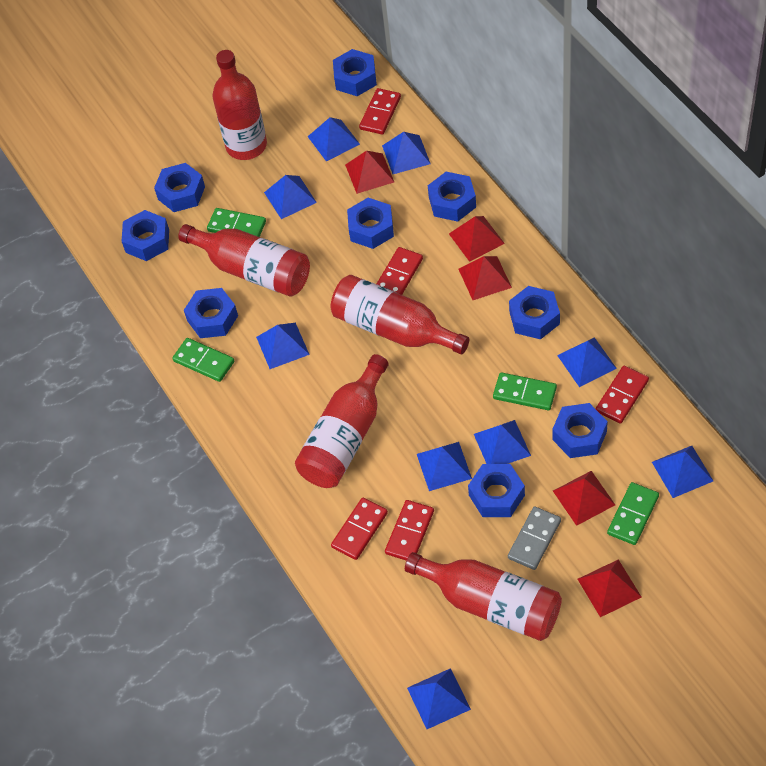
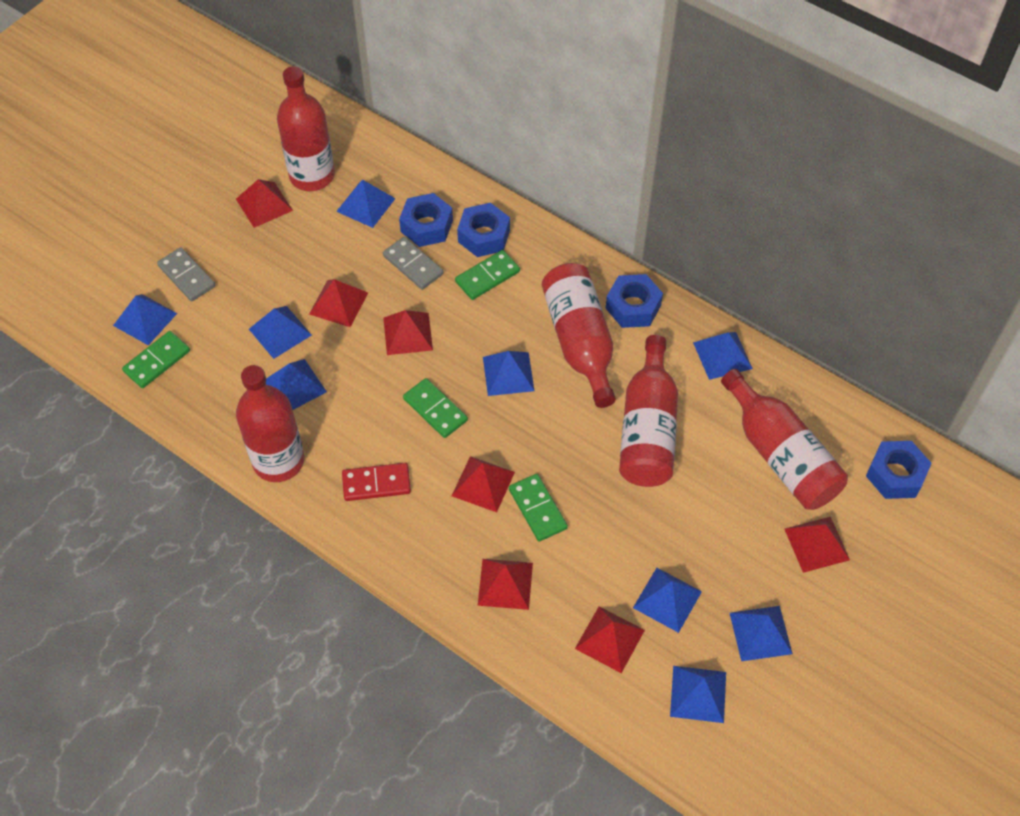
blue nut: 9 -> 4
grey domino: 1 -> 2
red domino: 5 -> 1
red pyramid: 5 -> 7

